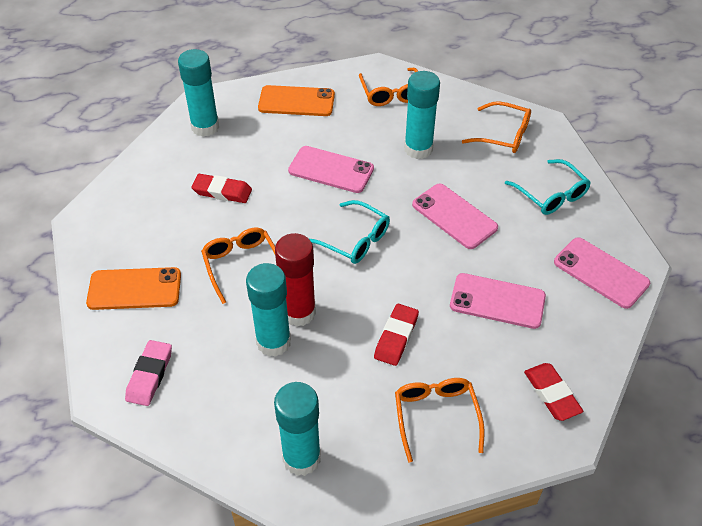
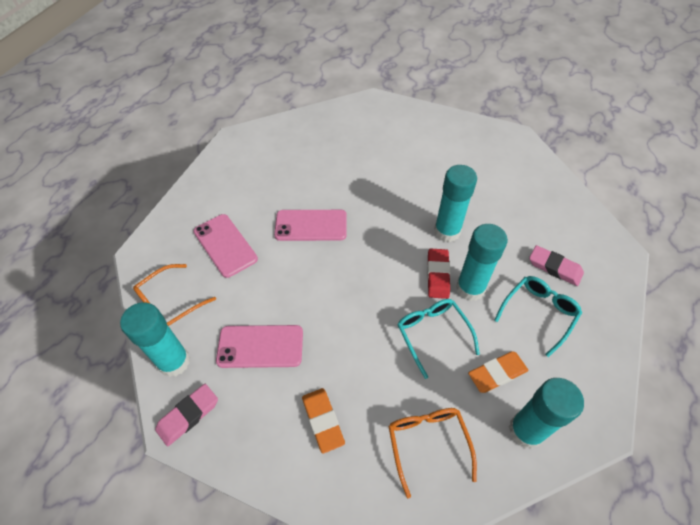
orange eraser: 0 -> 2
orange glasses: 4 -> 2
orange phone: 2 -> 0
pink eraser: 1 -> 2
pink phone: 4 -> 3
red eraser: 3 -> 1
red glue stick: 1 -> 0

